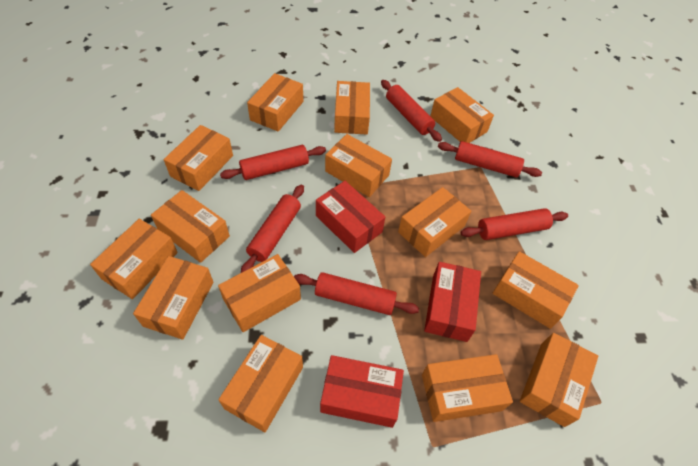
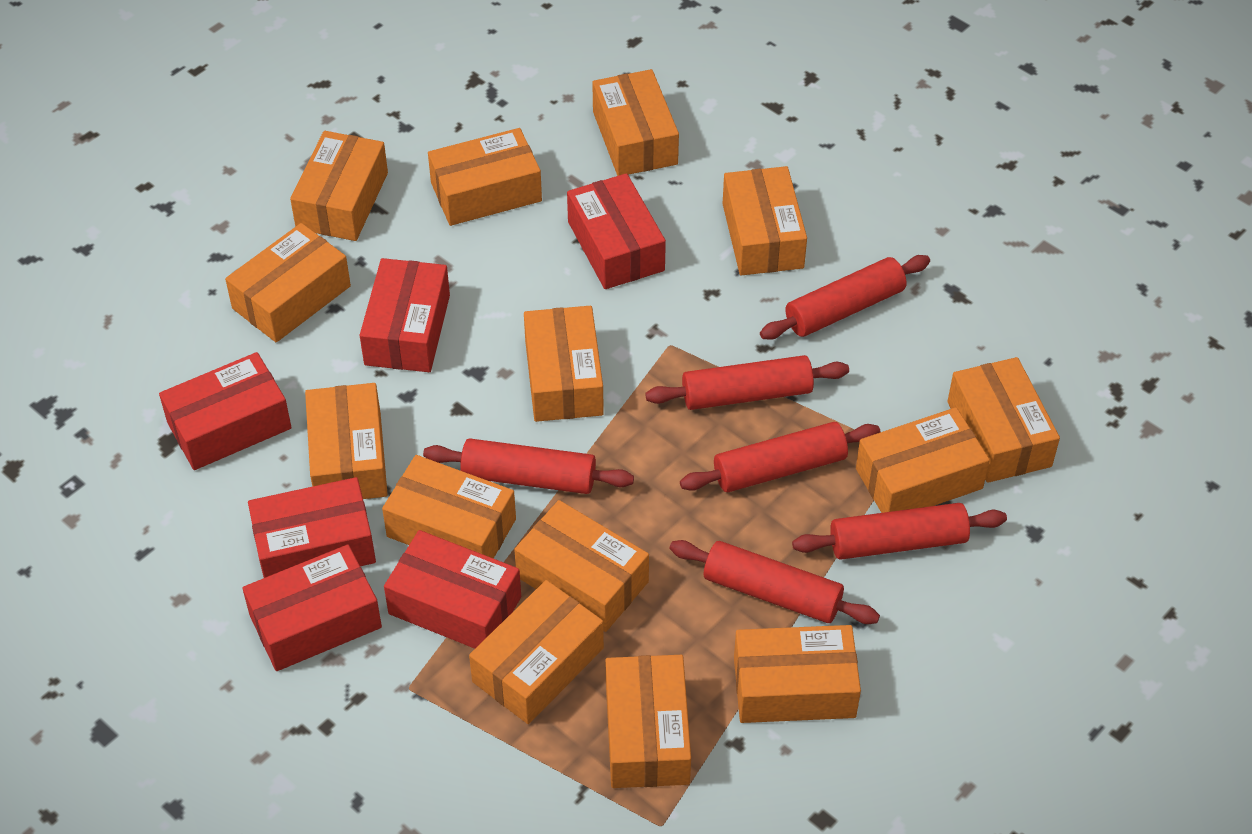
red box: 3 -> 6

